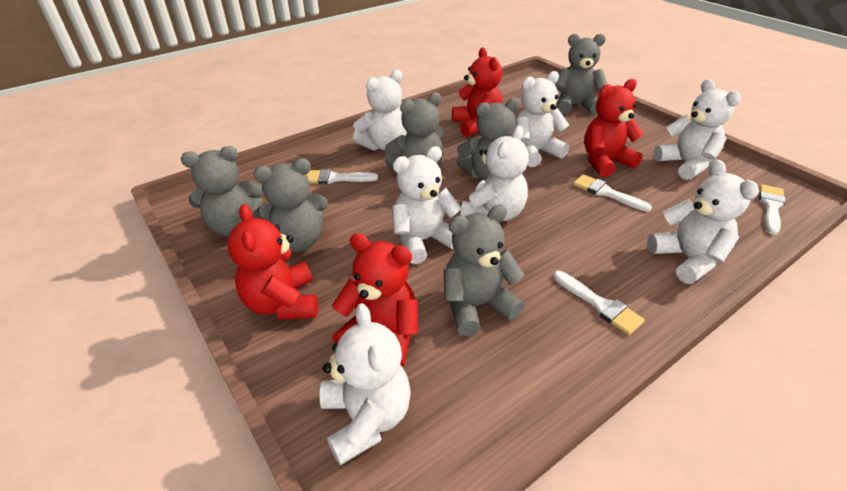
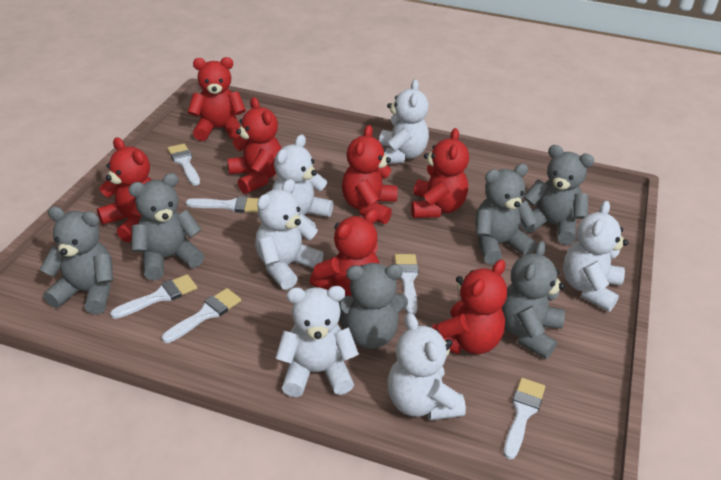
red teddy bear: 4 -> 7
white brush: 4 -> 6
white teddy bear: 7 -> 6

